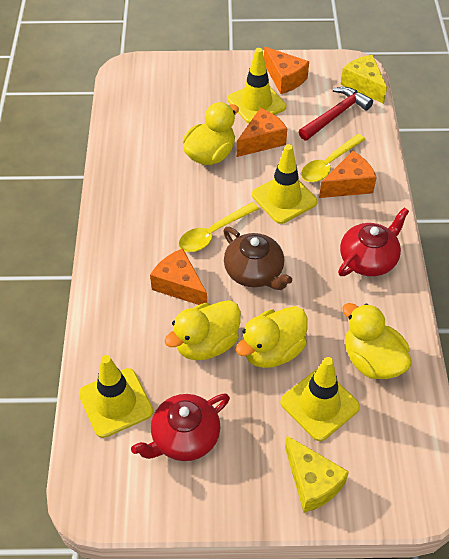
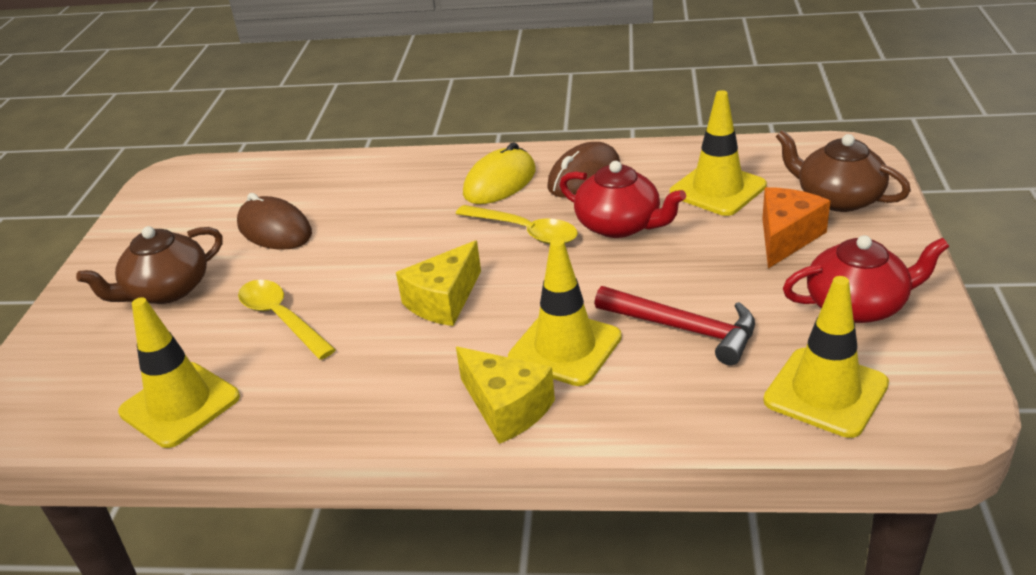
brown mouse: 0 -> 2
brown teapot: 1 -> 2
orange cheese: 4 -> 1
yellow duck: 4 -> 0
yellow mouse: 0 -> 1

